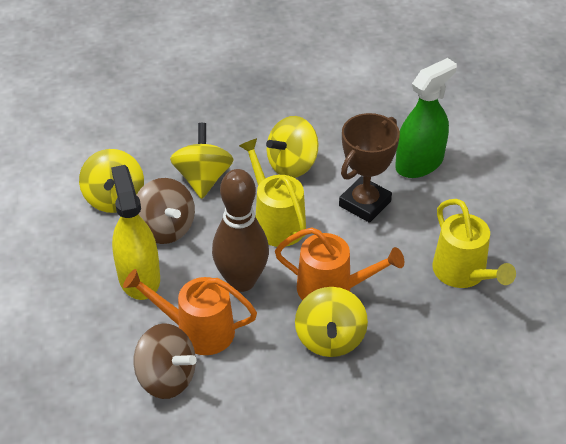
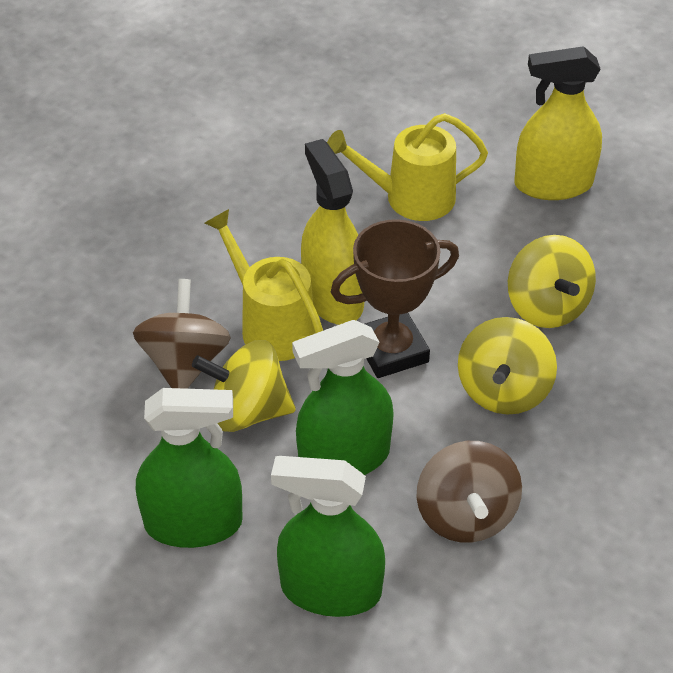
brown bowling pin: 1 -> 0
green spray bottle: 1 -> 3
orange watering can: 2 -> 0
yellow spinning top: 4 -> 3
yellow spray bottle: 1 -> 2

